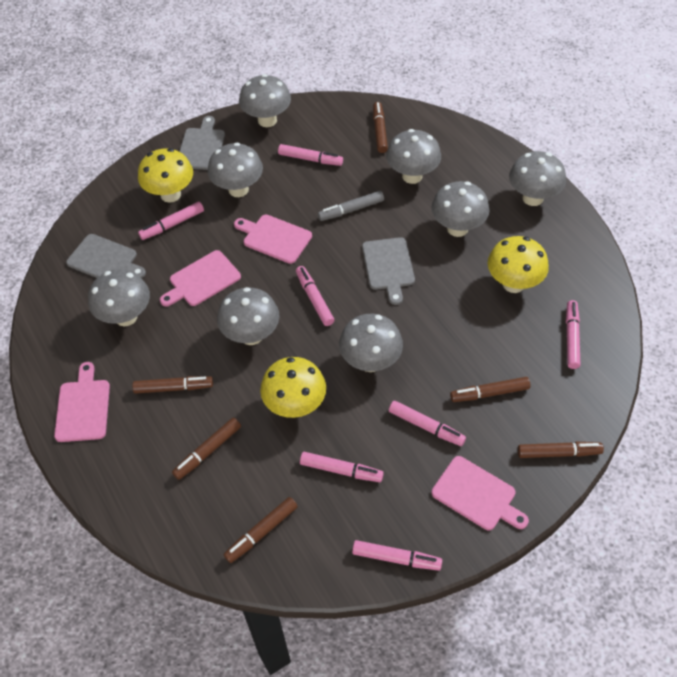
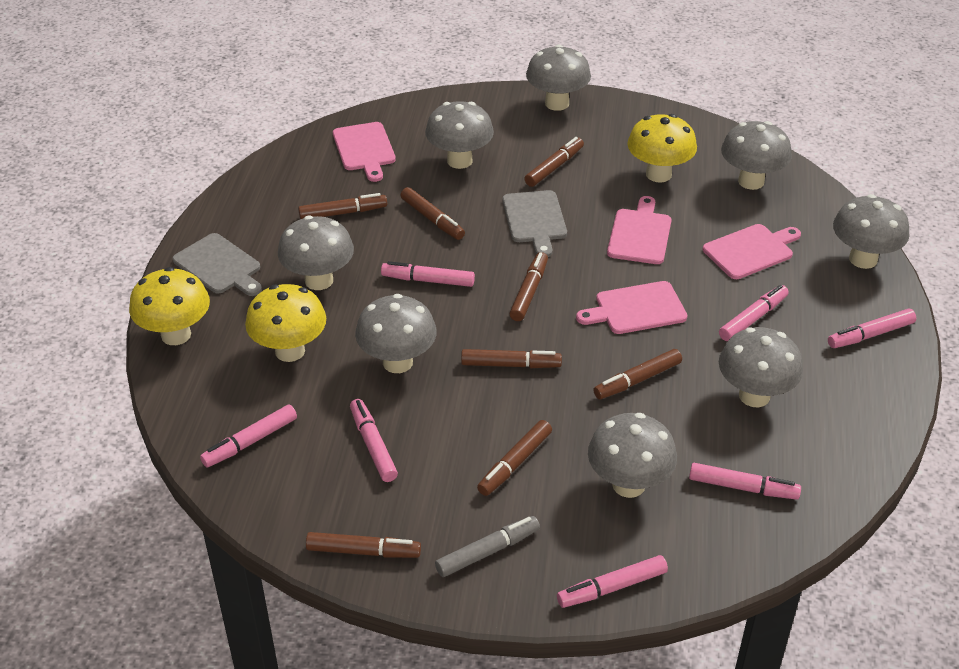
brown marker: 6 -> 8
grey cutting board: 3 -> 2

